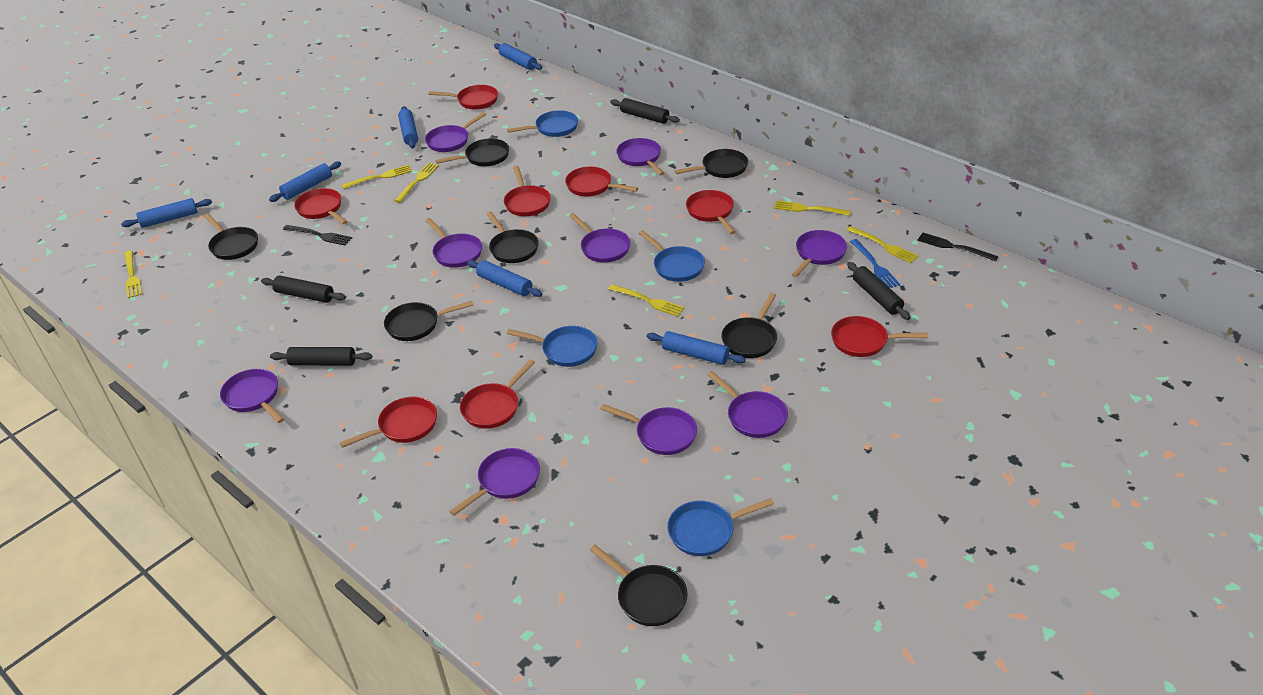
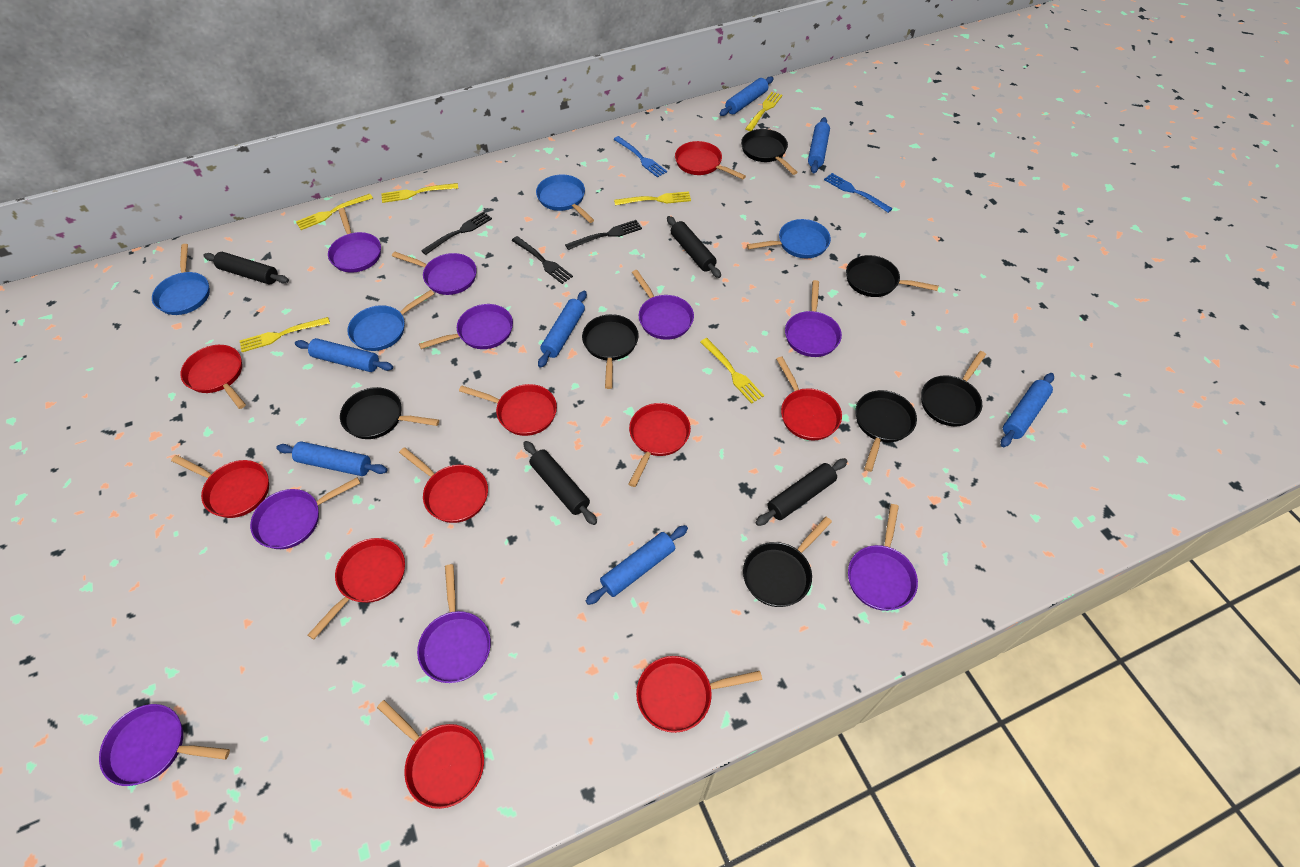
black fork: 2 -> 3
blue fork: 1 -> 2
blue rolling pin: 6 -> 7
red pan: 8 -> 10

